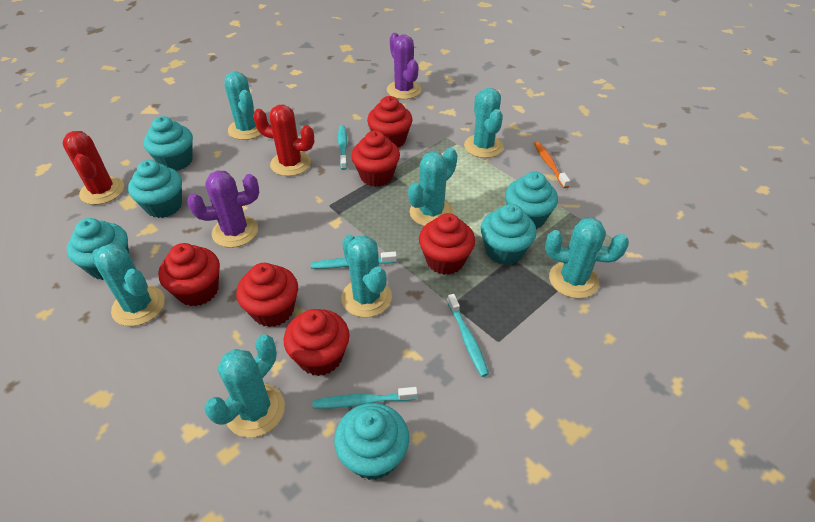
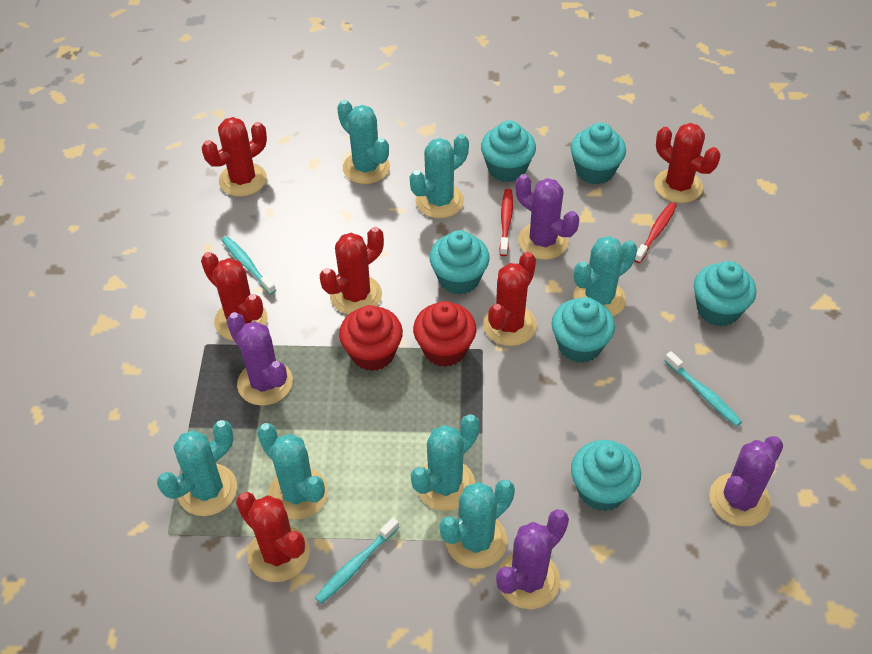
orange toothbrush: 1 -> 0
purple cactus: 2 -> 4
red cactus: 2 -> 6
red cupcake: 6 -> 2
red toothbrush: 0 -> 2
turquoise toothbrush: 4 -> 3

